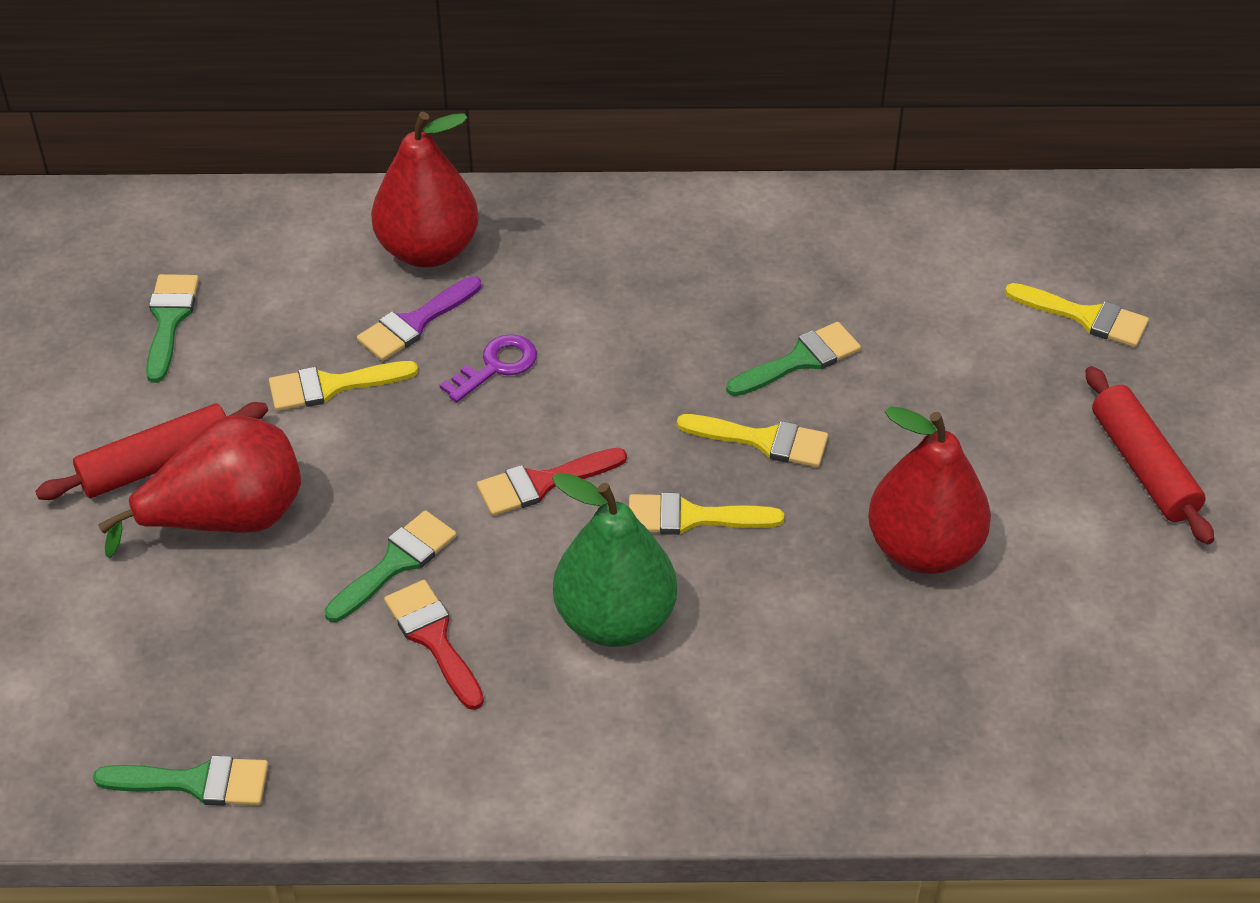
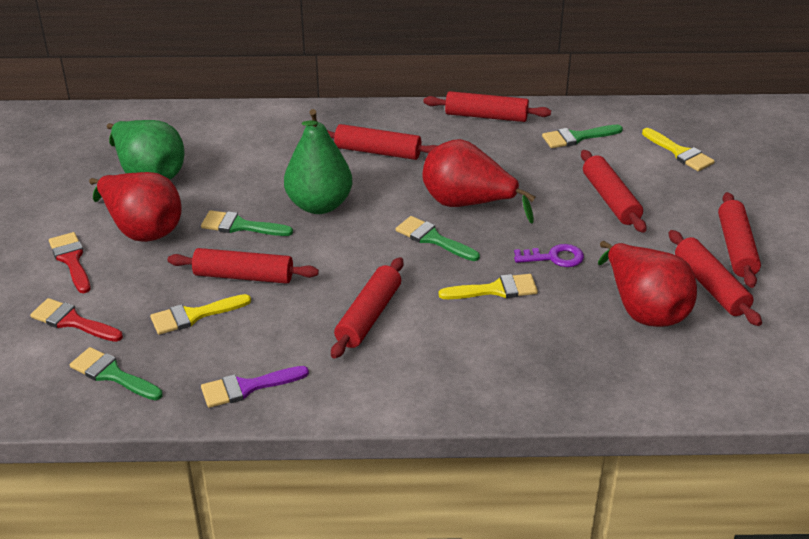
green pear: 1 -> 2
red rolling pin: 2 -> 7
yellow brush: 4 -> 3

